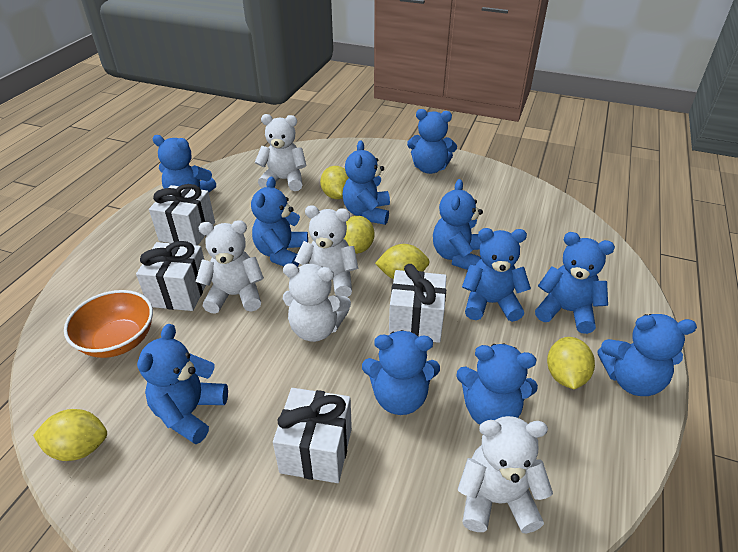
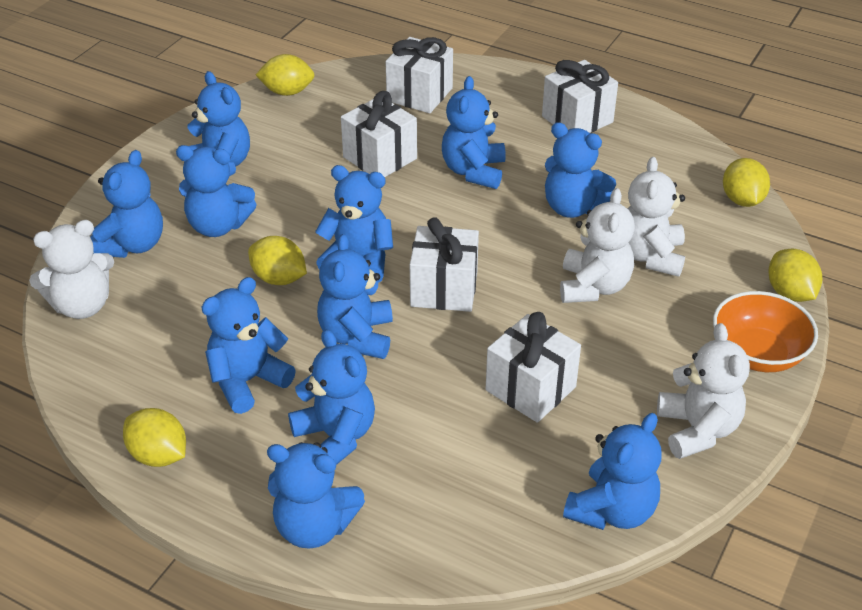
white gift: 4 -> 5
white teddy bear: 5 -> 4

